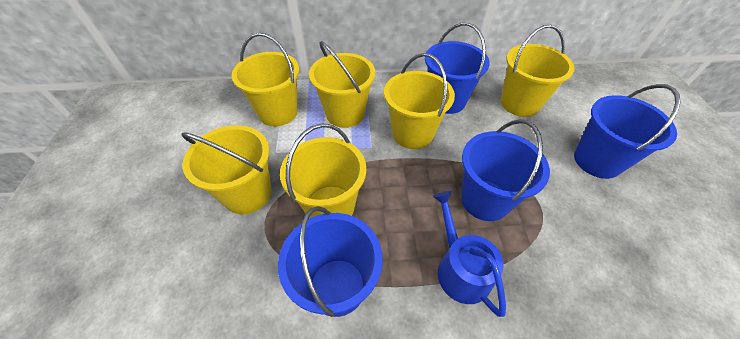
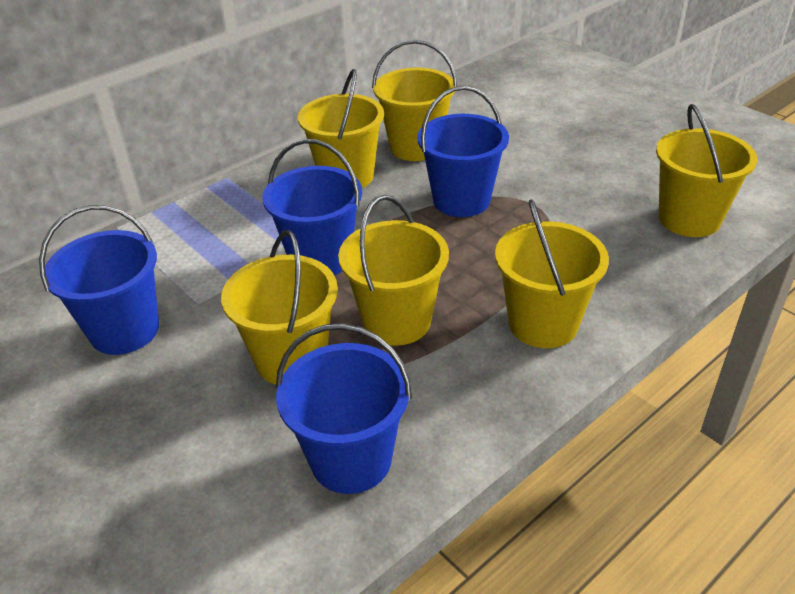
blue watering can: 1 -> 0

